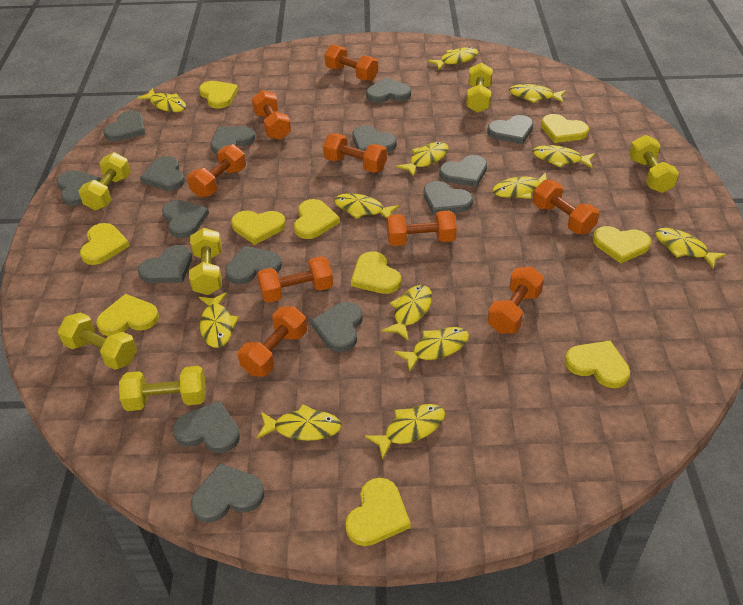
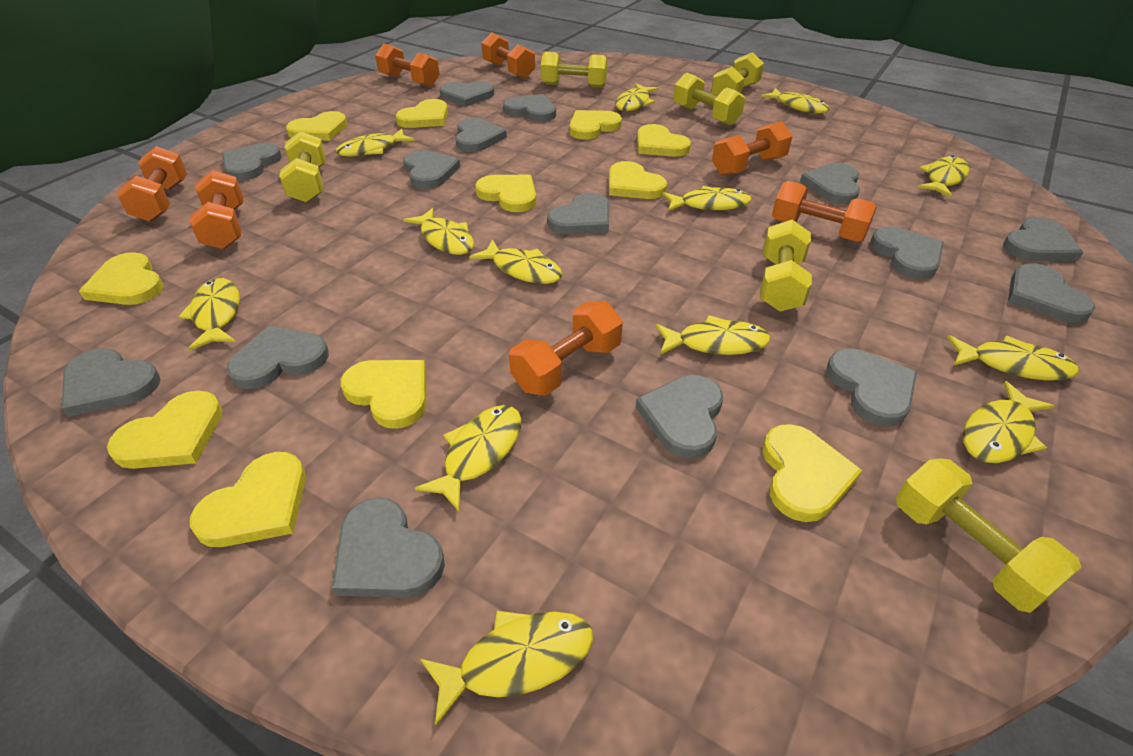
orange dumbbell: 9 -> 7
yellow heart: 10 -> 11

